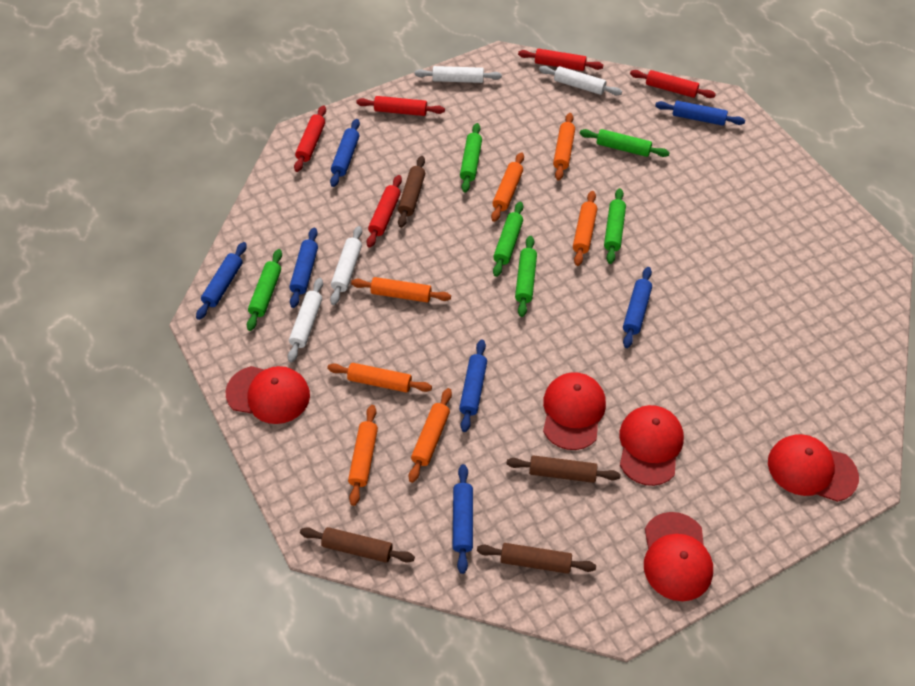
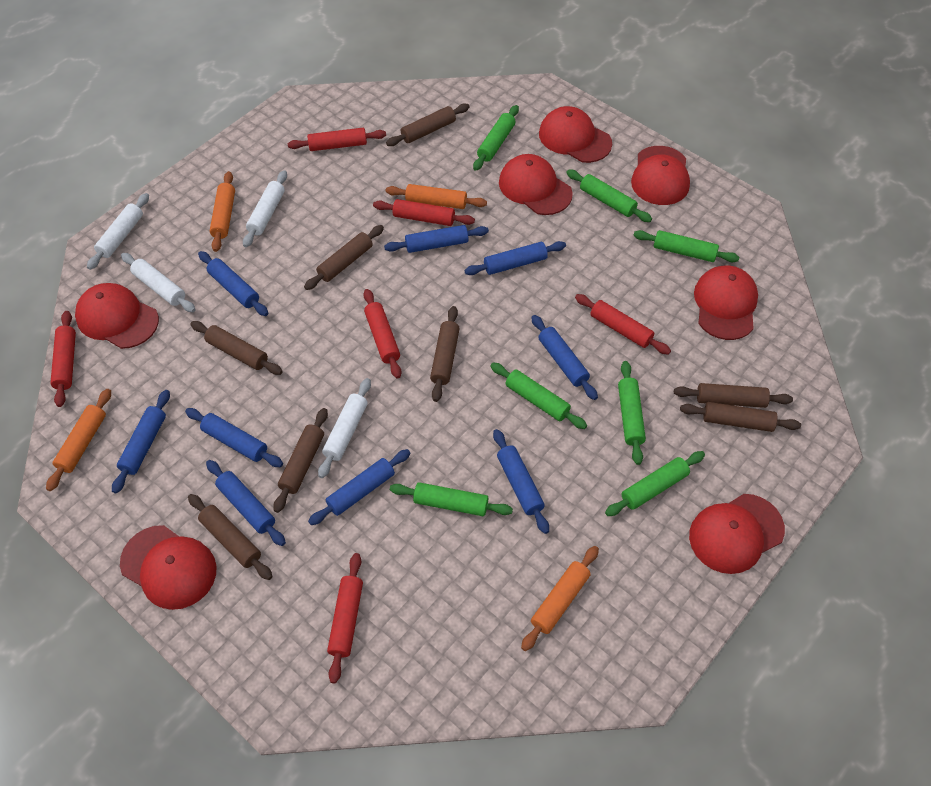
blue rolling pin: 7 -> 9
brown rolling pin: 4 -> 8
green rolling pin: 6 -> 7
orange rolling pin: 7 -> 4
red cap: 5 -> 7
red rolling pin: 5 -> 6

